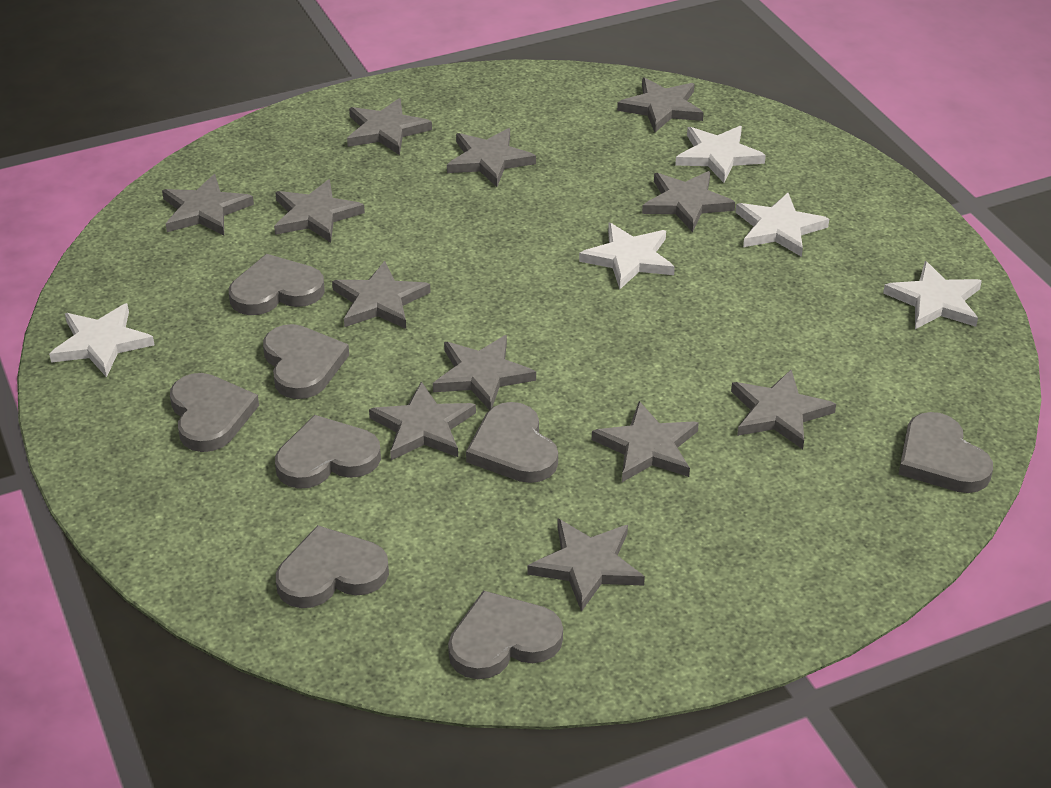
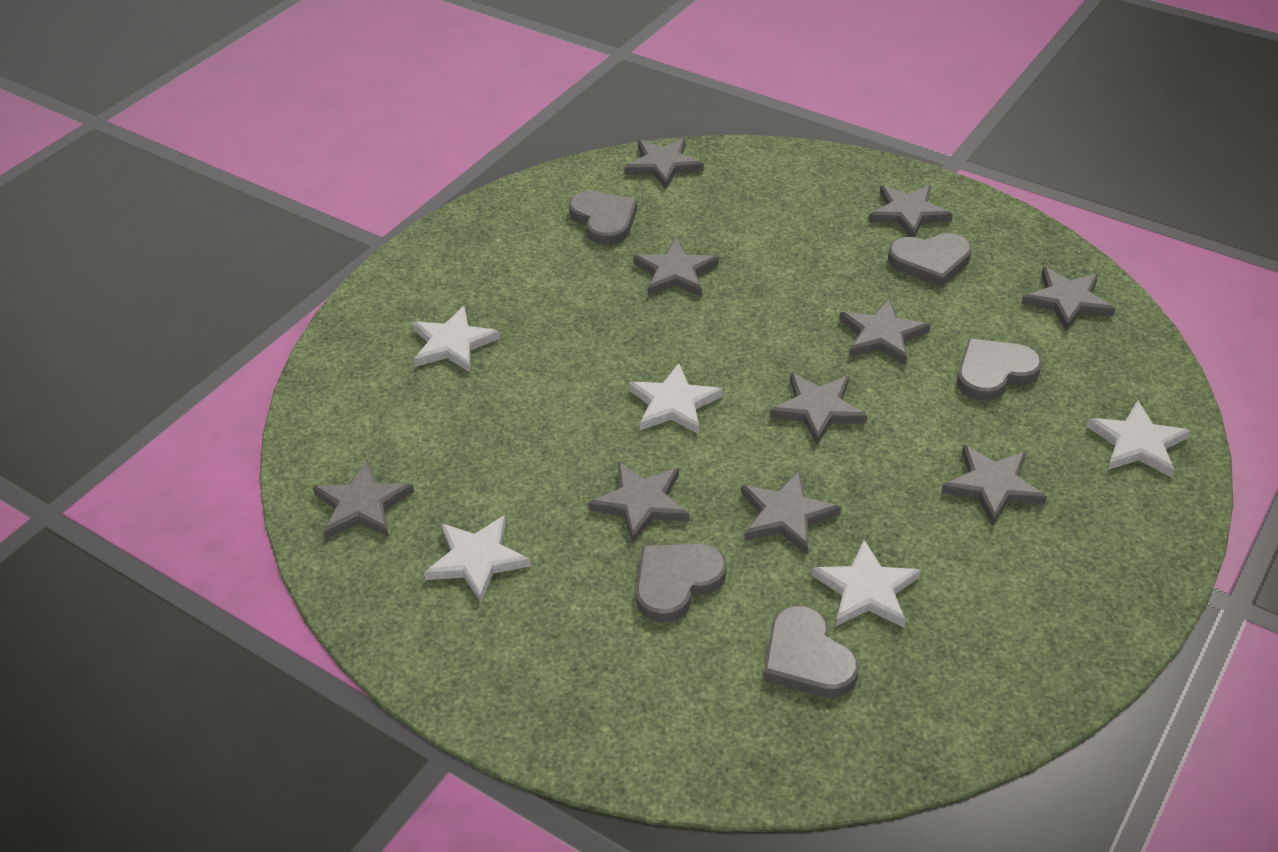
grey heart: 8 -> 5
grey star: 12 -> 10

